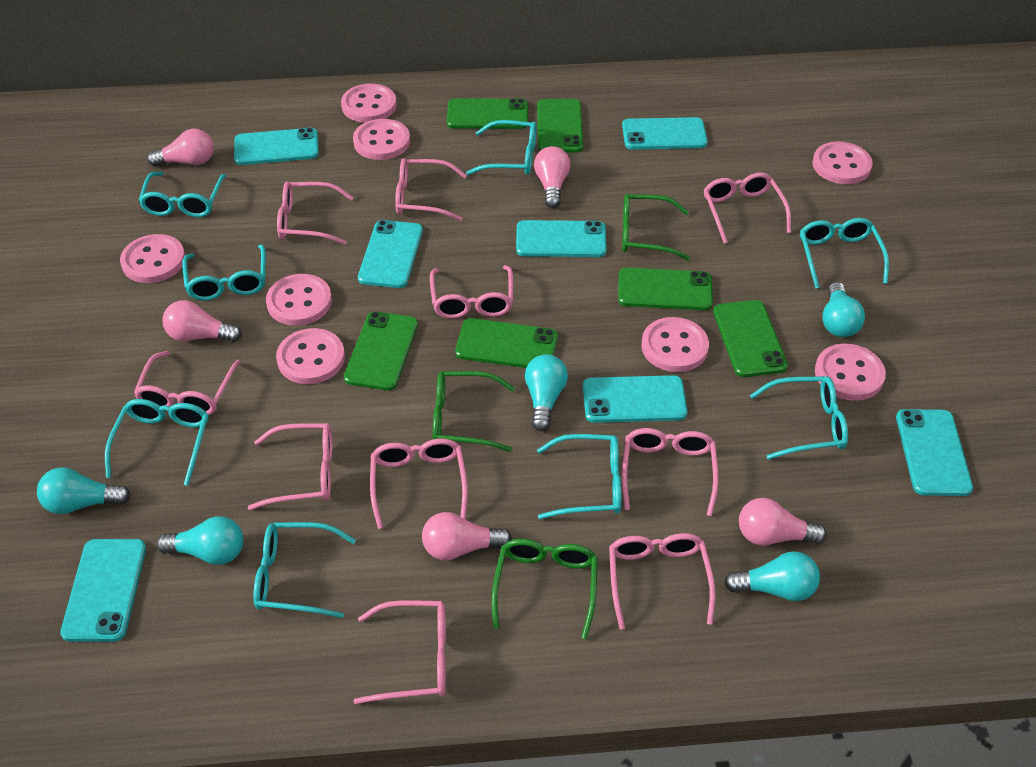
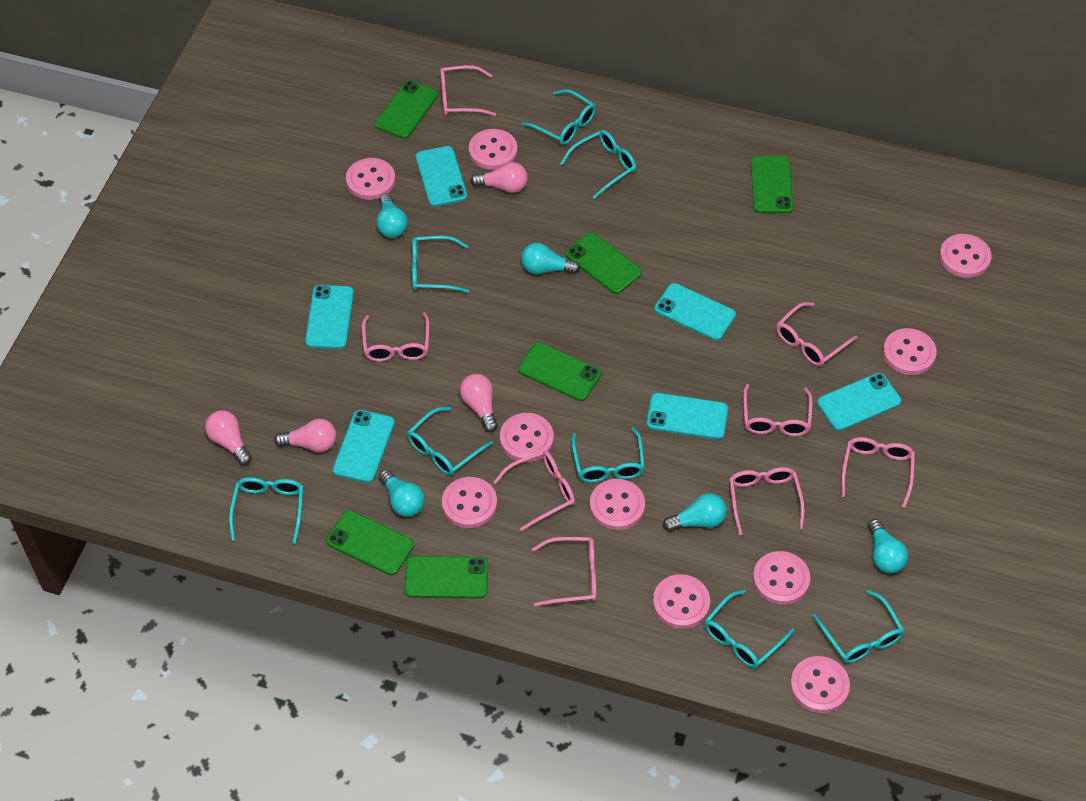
green glasses: 3 -> 0
pink button: 8 -> 10
pink glasses: 10 -> 8
pink light bulb: 5 -> 4
turquoise phone: 7 -> 6

